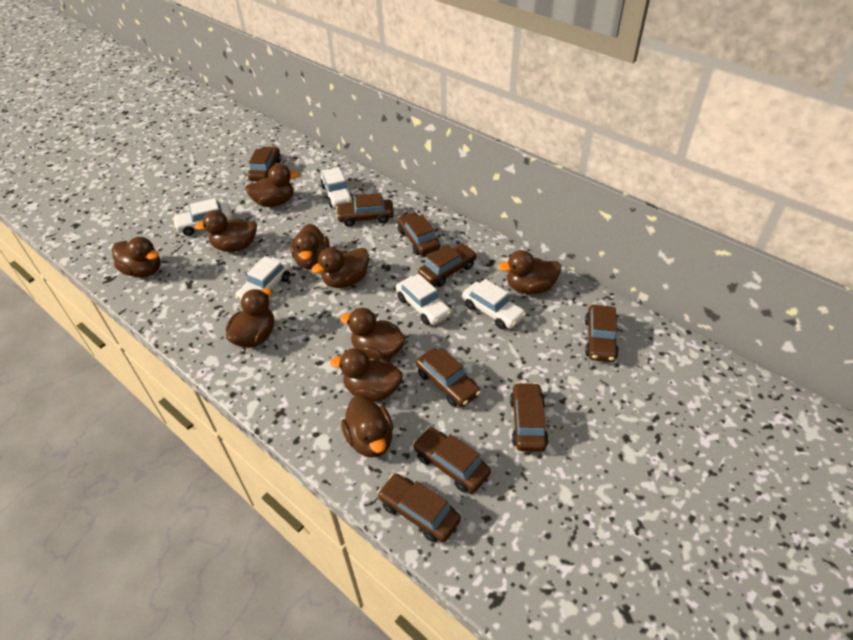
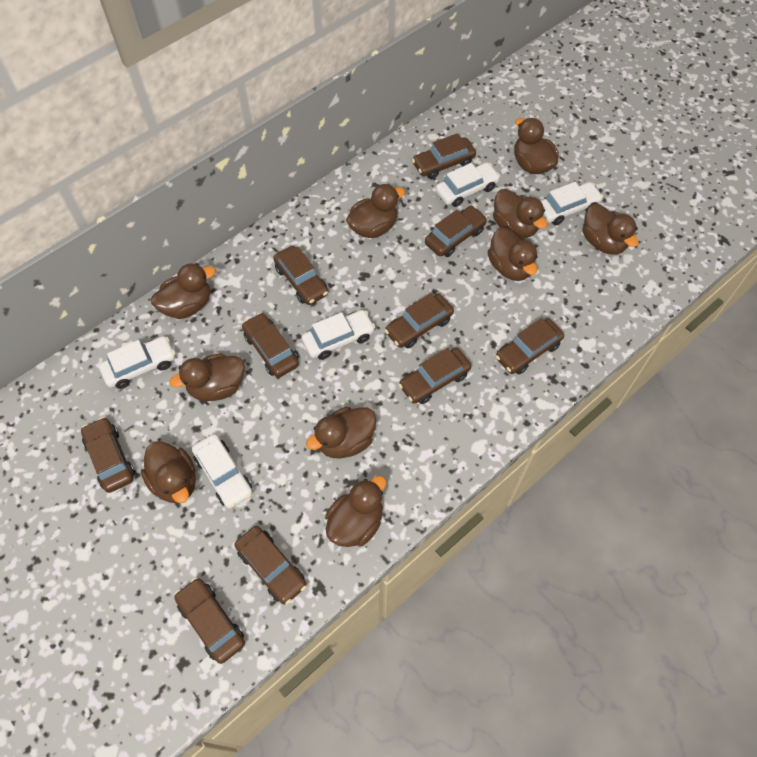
brown car: 9 -> 10

